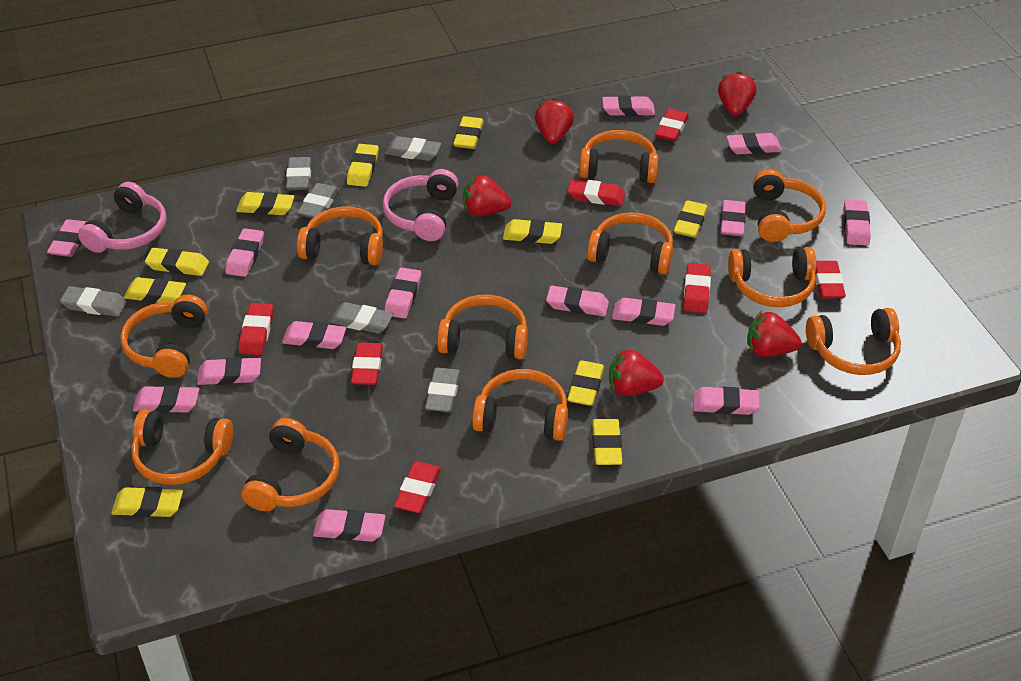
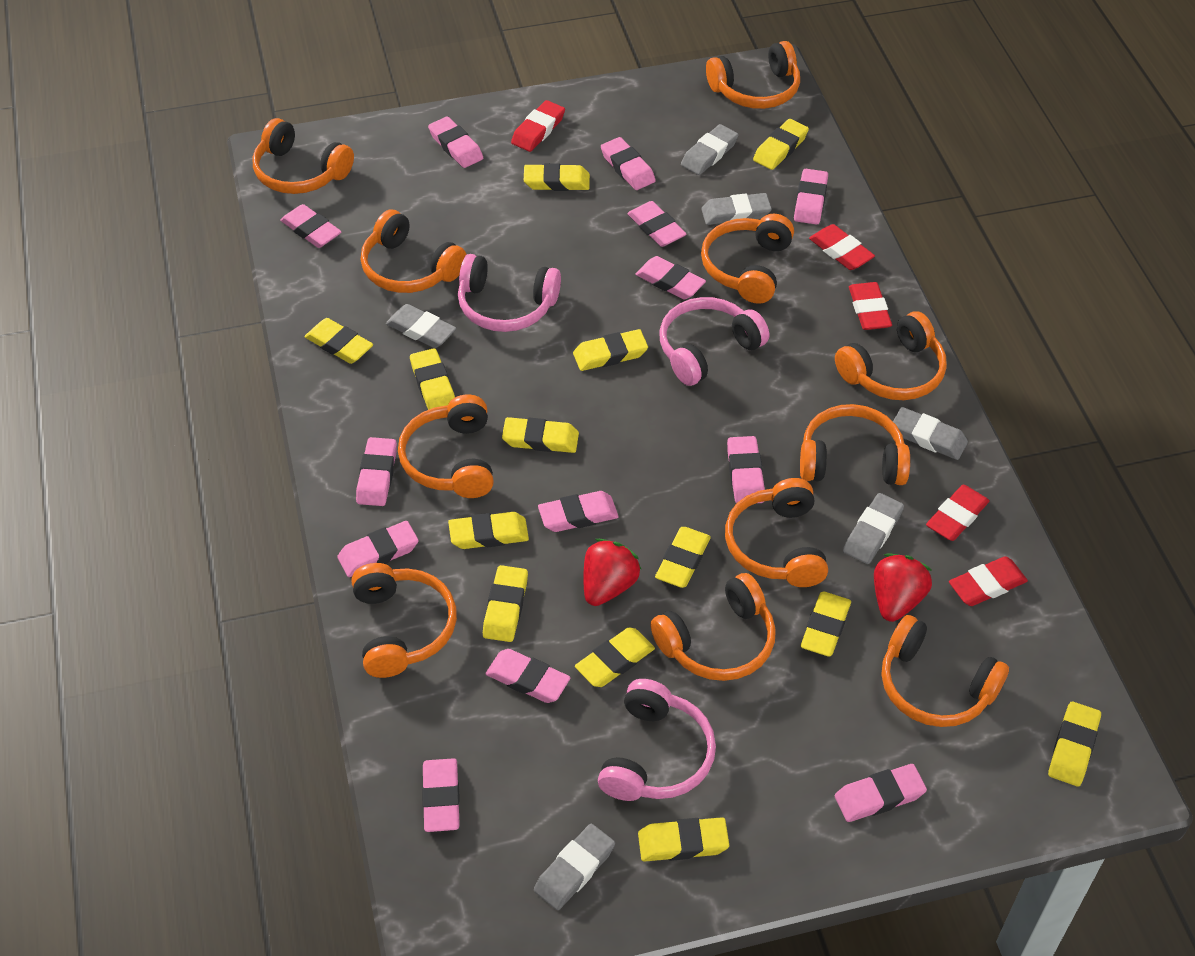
pink eraser: 14 -> 13
pink headphones: 2 -> 3
red eraser: 7 -> 5
red strawberry: 5 -> 2
yellow eraser: 10 -> 13

